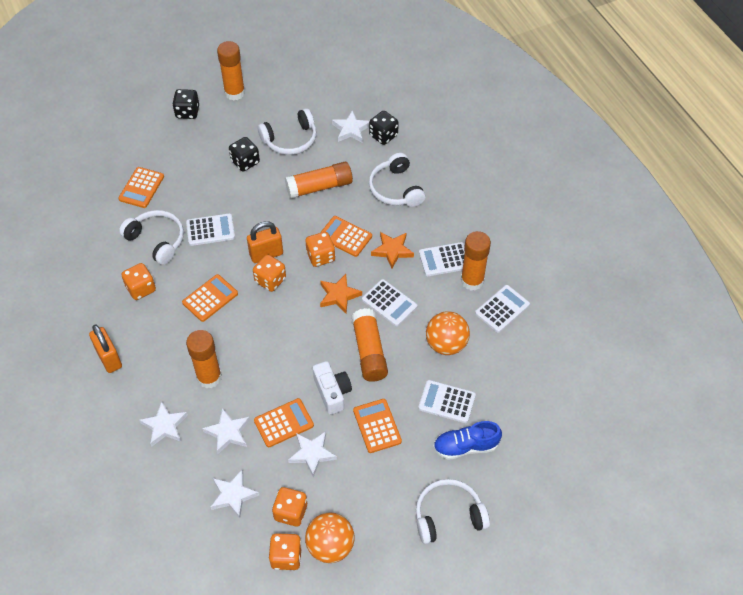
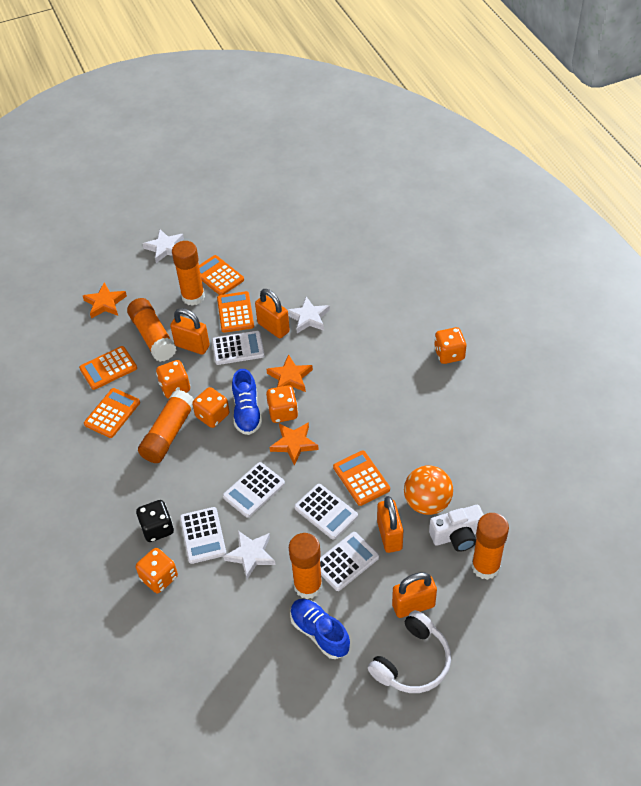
black dice: 3 -> 1
blue shoe: 1 -> 2
orange ball: 2 -> 1
orange padlock: 2 -> 4
orange star: 2 -> 3
white headphones: 4 -> 1
white star: 5 -> 3

